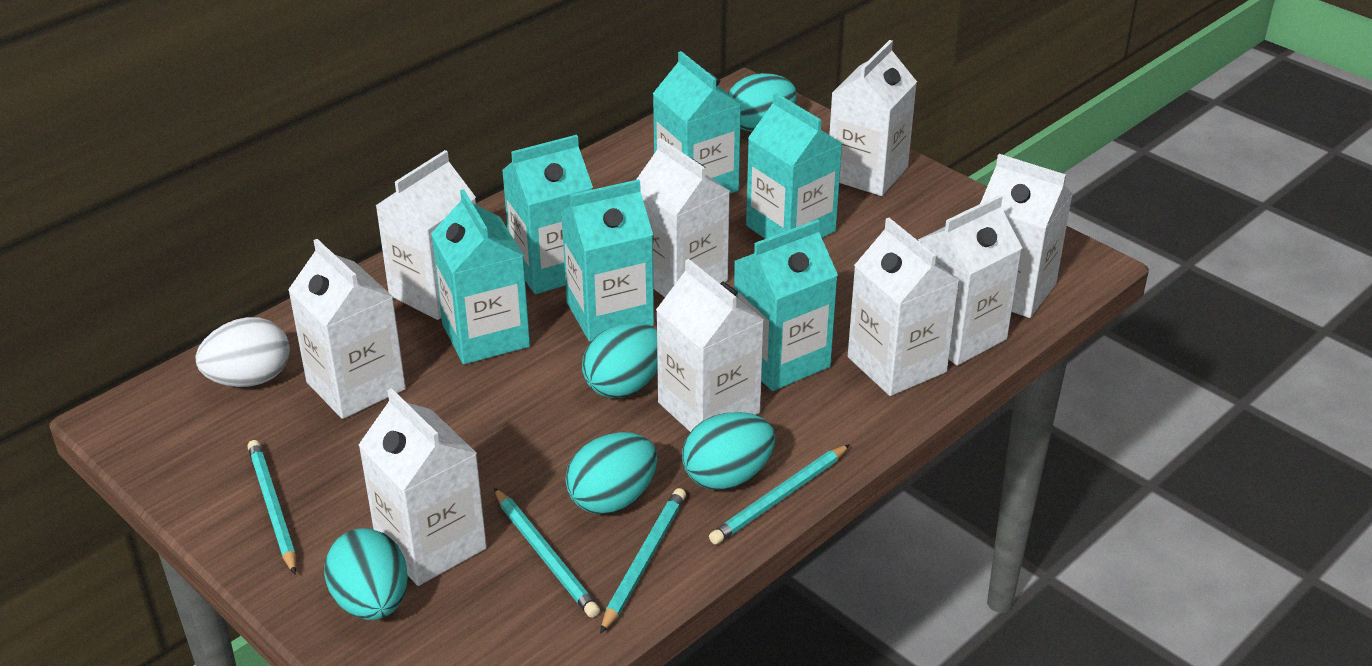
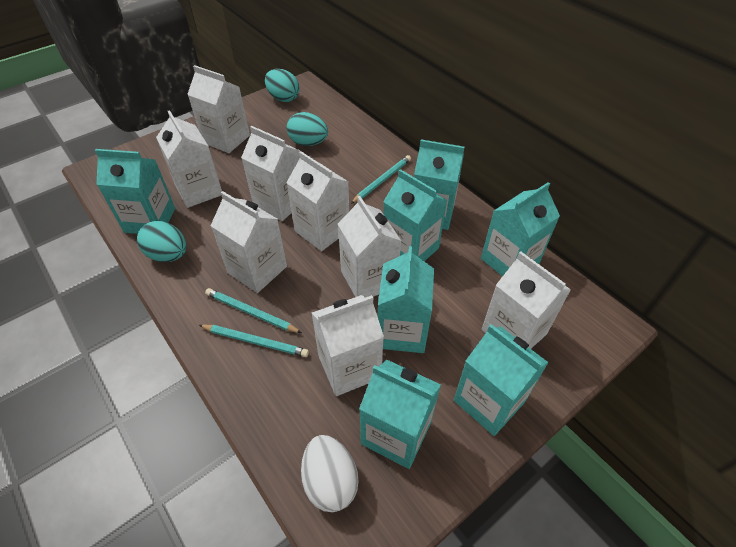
turquoise carton: 6 -> 7
turquoise egg: 5 -> 3
turquoise pencil: 4 -> 3
white carton: 9 -> 8

